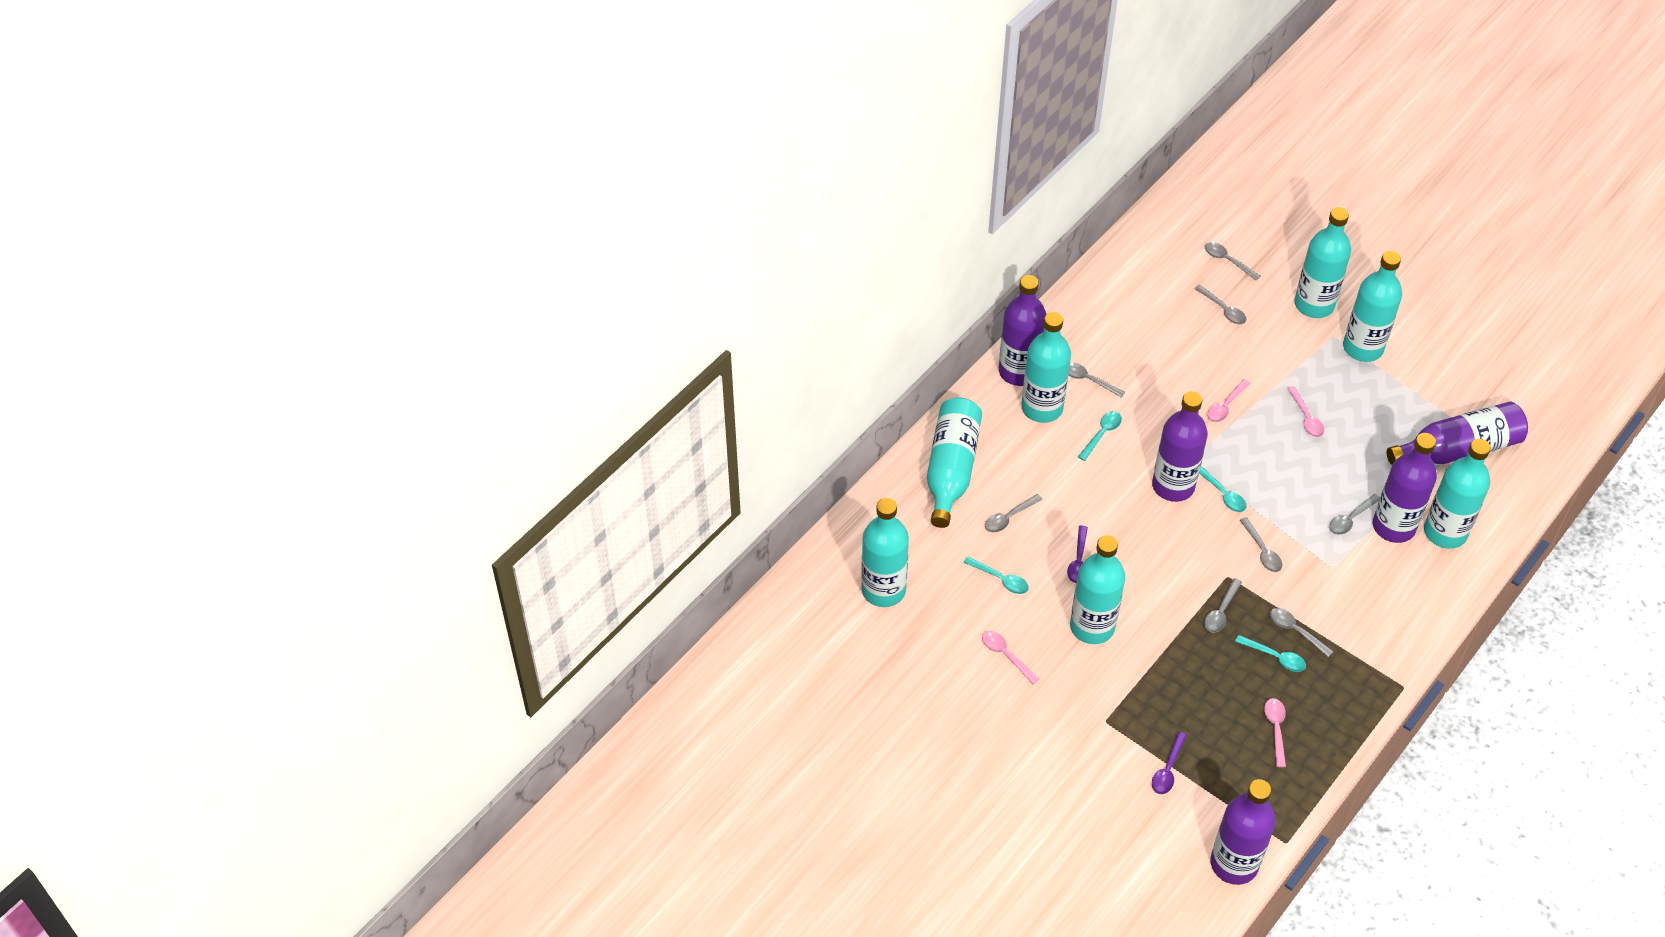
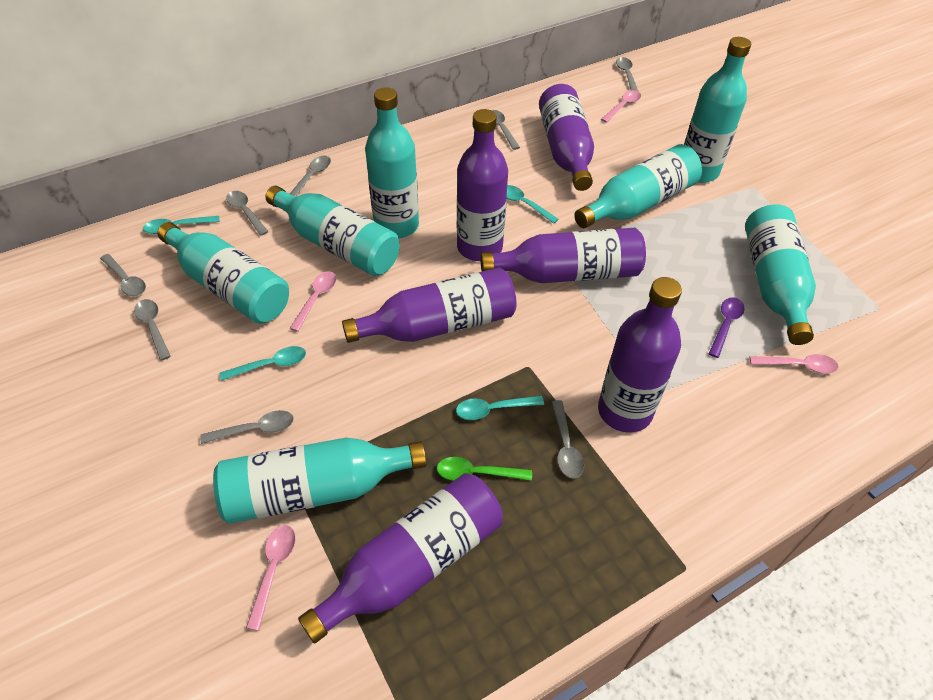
green spoon: 0 -> 1
purple bottle: 5 -> 6
purple spoon: 2 -> 1

